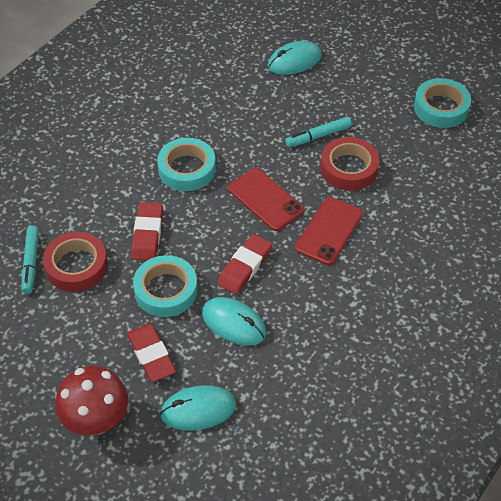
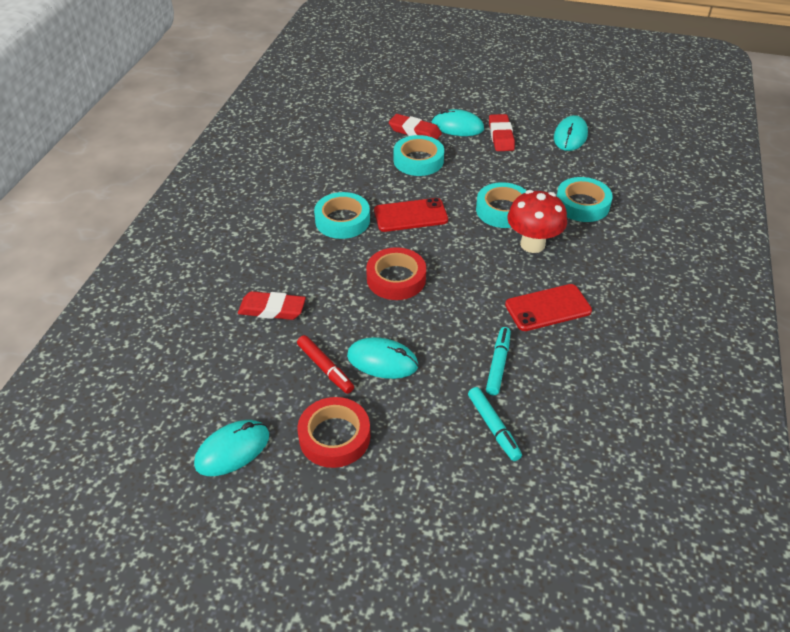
red marker: 0 -> 1
turquoise mouse: 3 -> 4
turquoise tape: 3 -> 4

